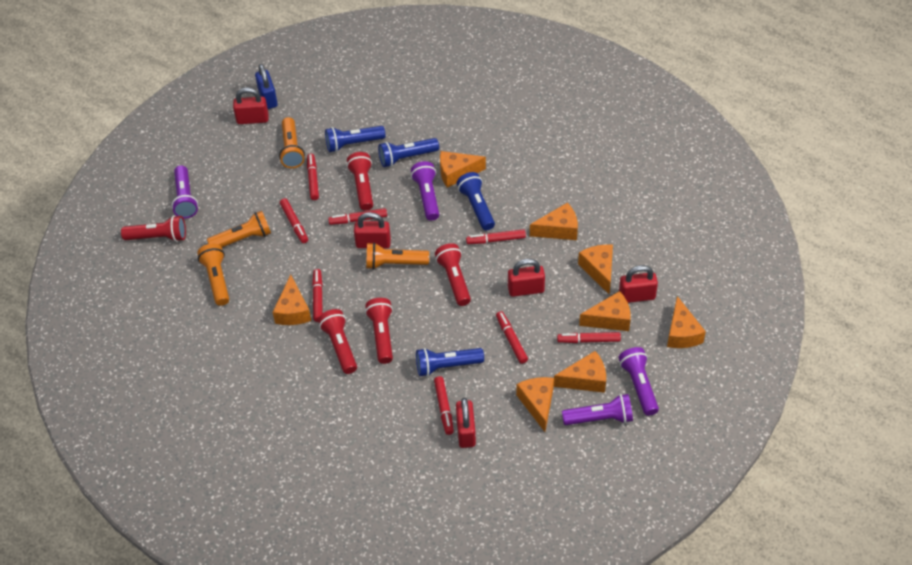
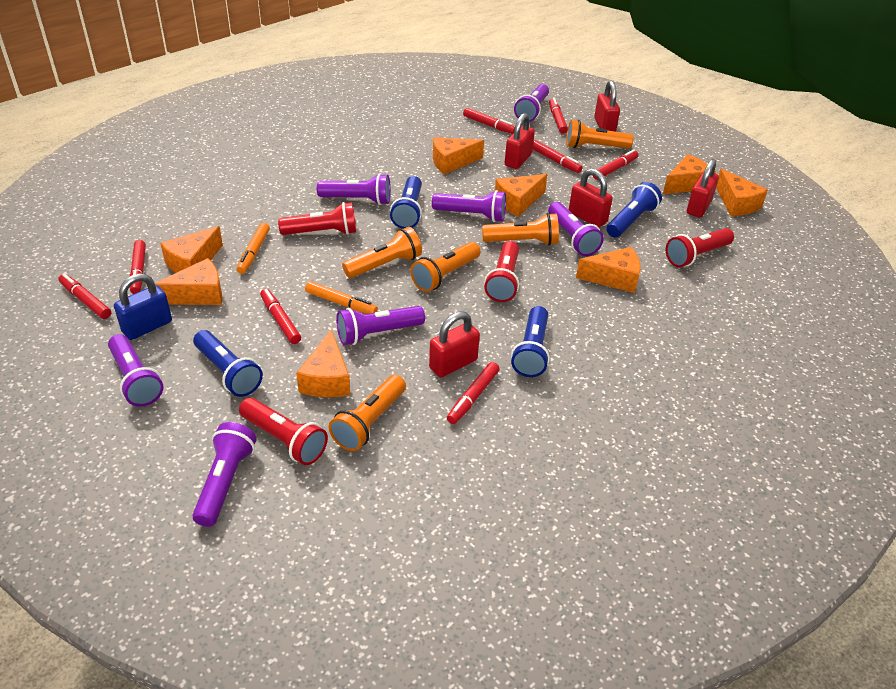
orange flashlight: 4 -> 5
orange marker: 0 -> 2
purple flashlight: 4 -> 7
red flashlight: 5 -> 4

